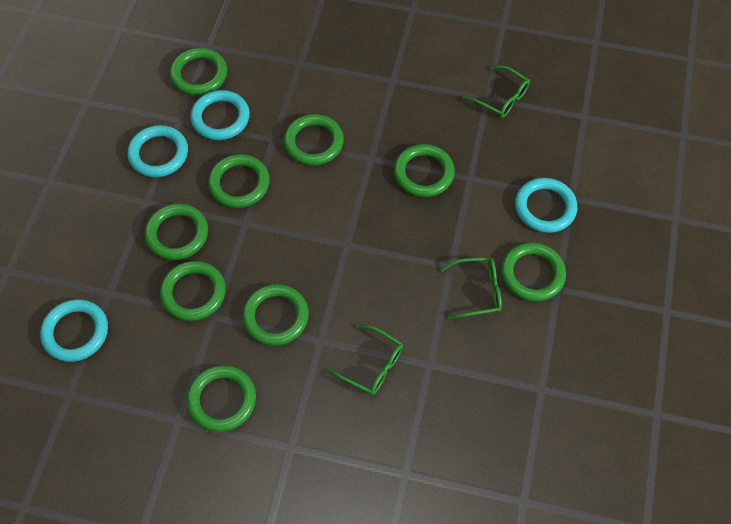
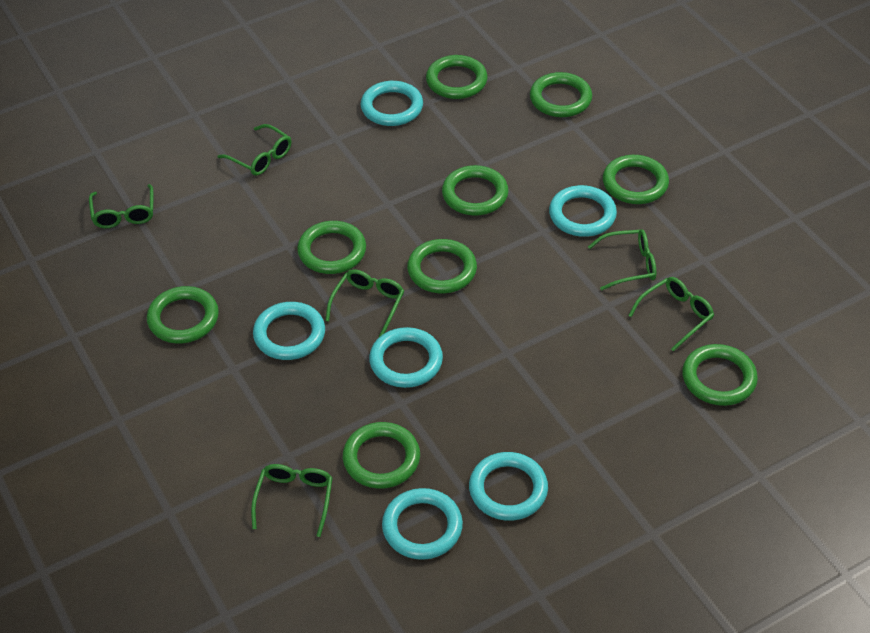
green glasses: 3 -> 6
turquoise ring: 4 -> 6

